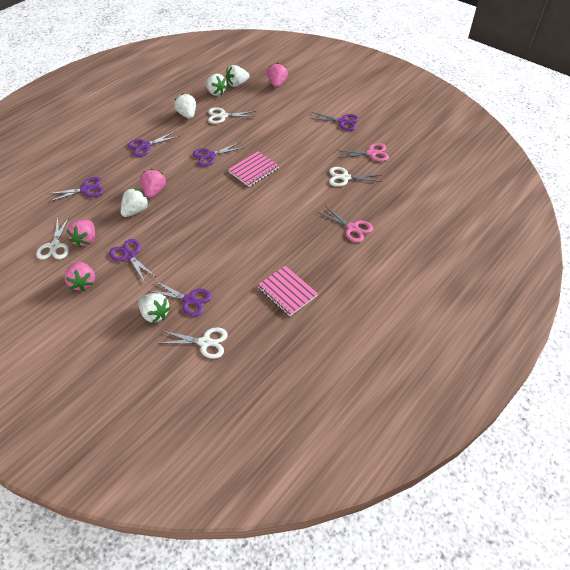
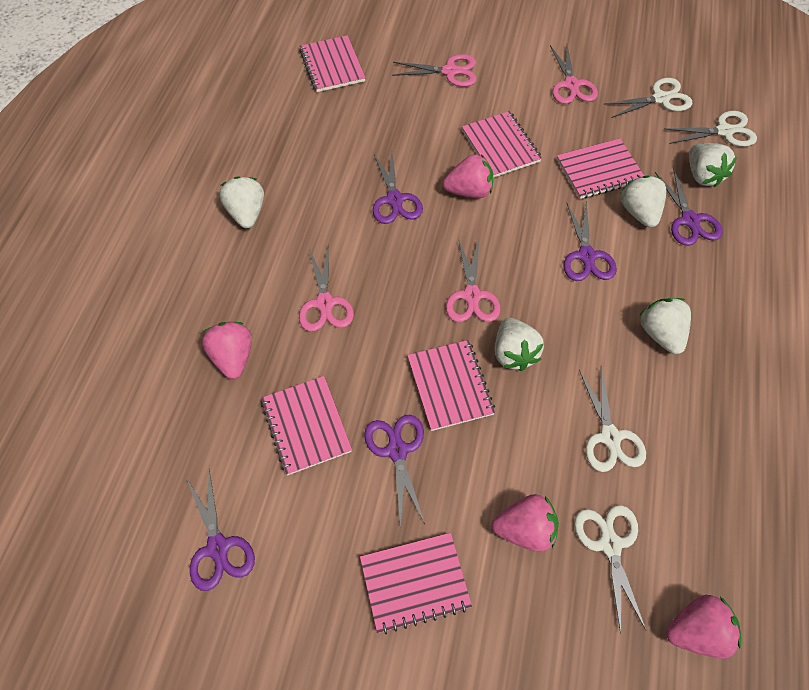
pink notebook: 2 -> 6
pink scissors: 2 -> 4
purple scissors: 6 -> 5

